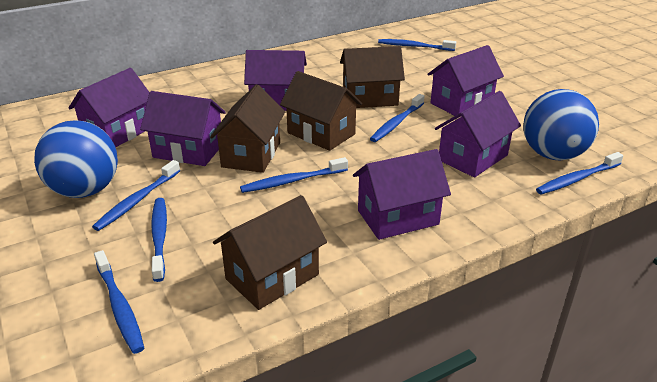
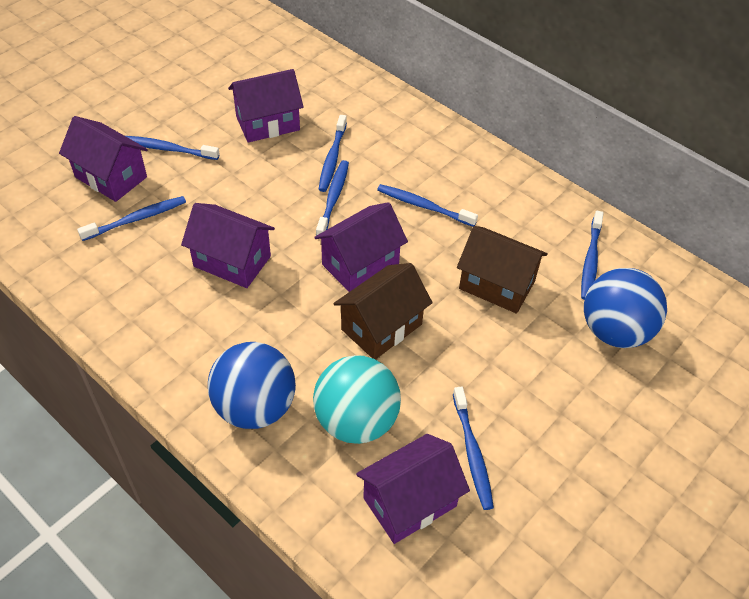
brown house: 4 -> 2
purple house: 6 -> 5
turquoise ball: 0 -> 1

